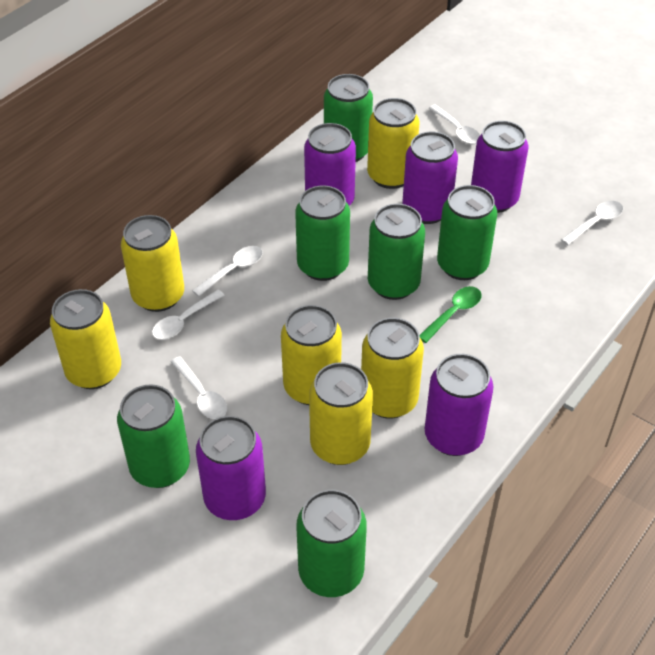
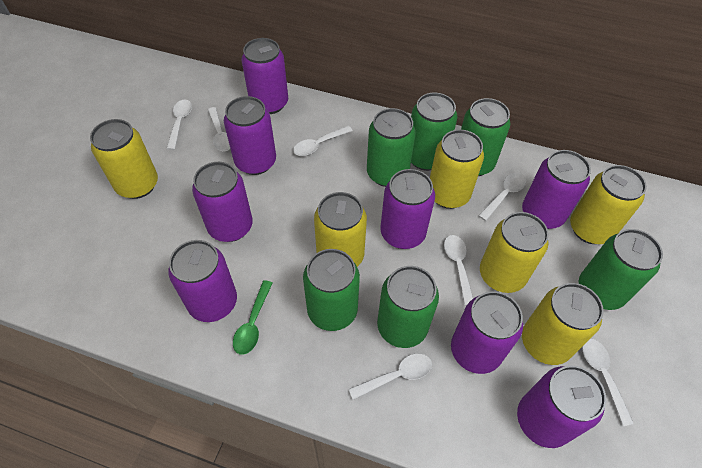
purple can: 5 -> 8
white spoon: 5 -> 7

